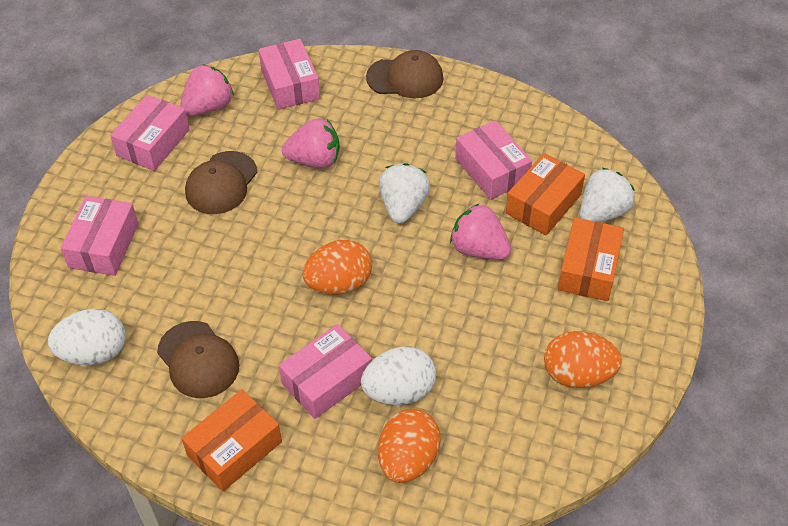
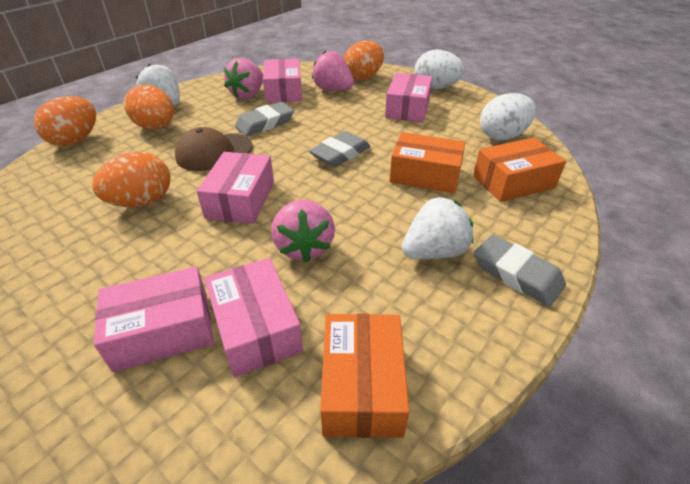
brown cap: 3 -> 1
grey eraser: 0 -> 3
orange egg: 3 -> 4

